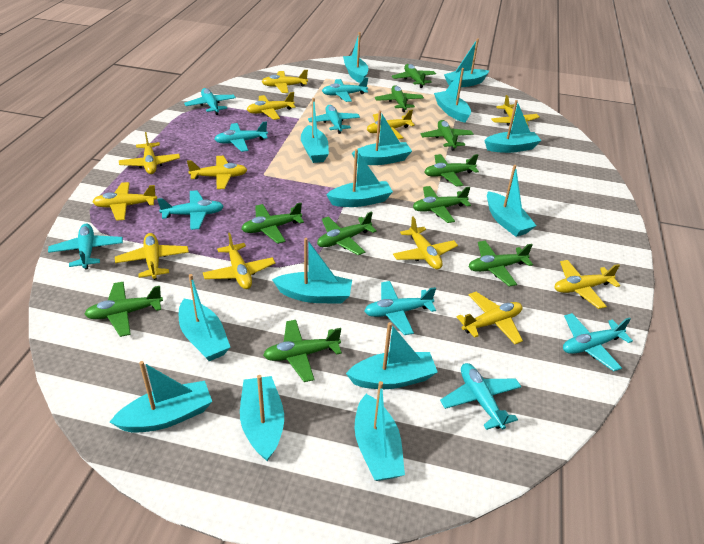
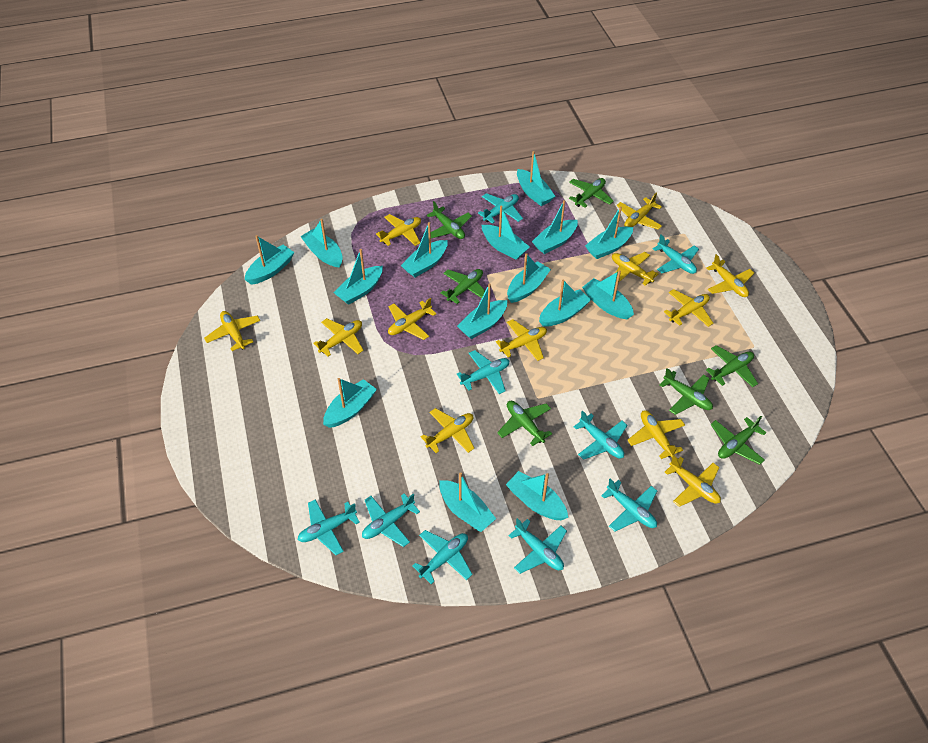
green plane: 10 -> 7
turquoise boat: 14 -> 15

